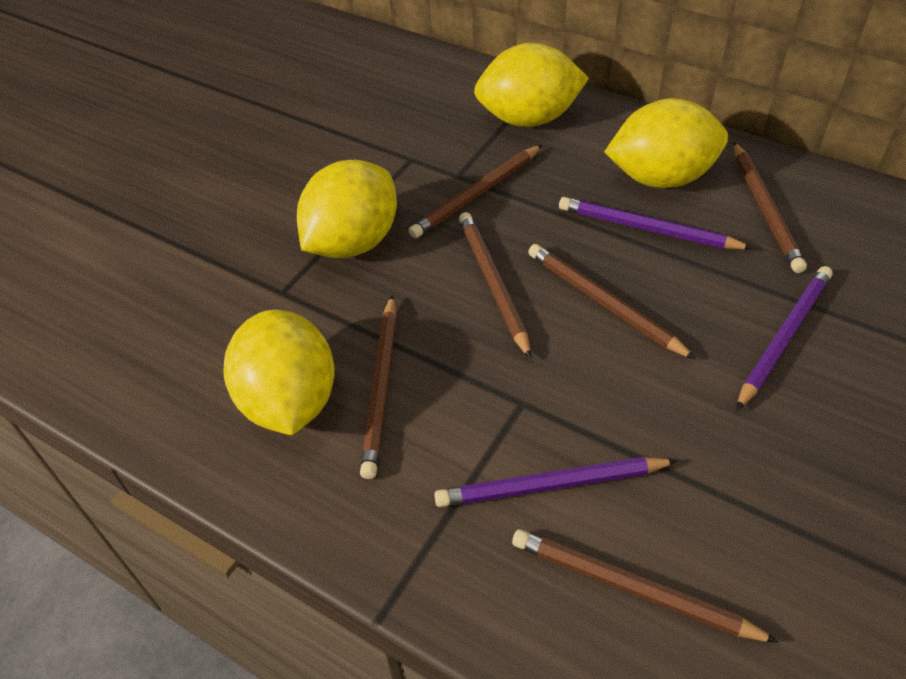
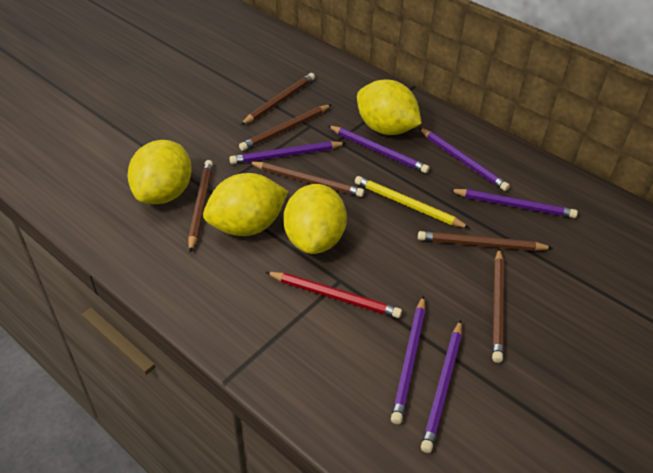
purple pencil: 3 -> 6
red pencil: 0 -> 1
yellow pencil: 0 -> 1

